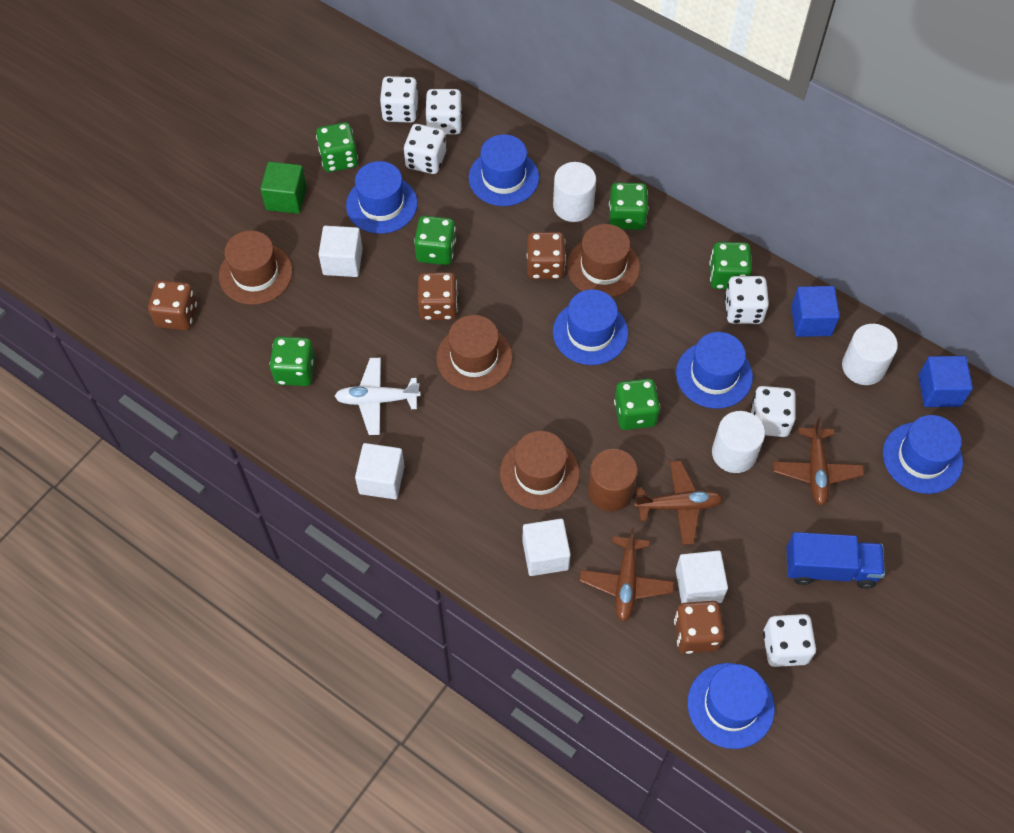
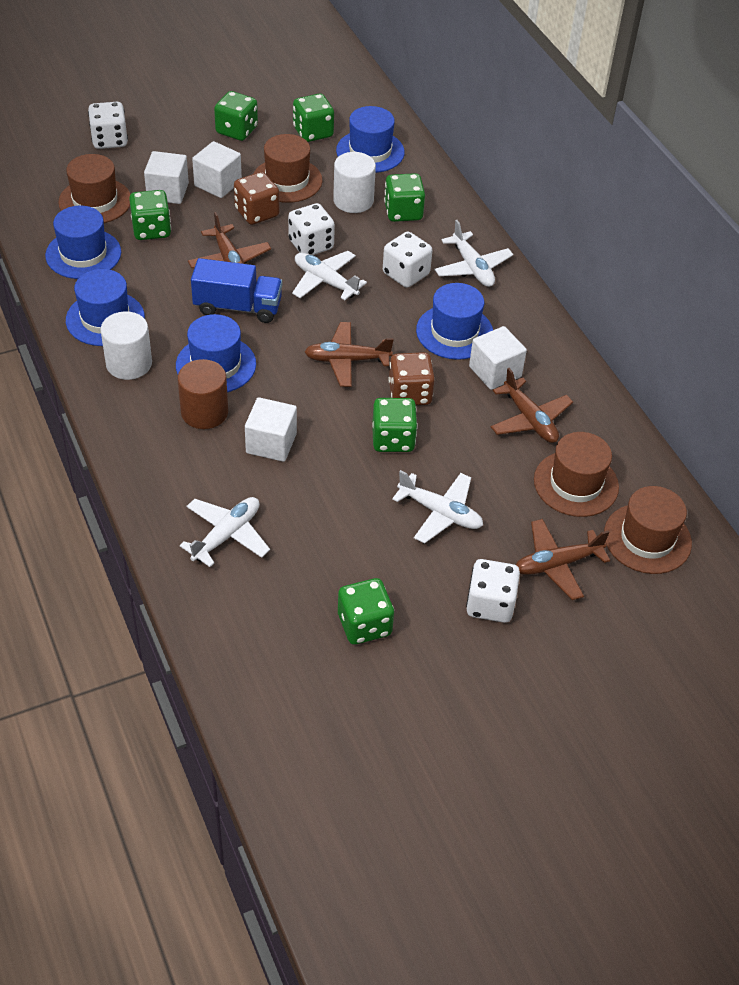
blue cube: 2 -> 0
blue hat: 6 -> 5
brown dice: 4 -> 2
brown plane: 3 -> 4
green cube: 1 -> 0
white cylinder: 3 -> 2
white dice: 6 -> 4
white plane: 1 -> 4

